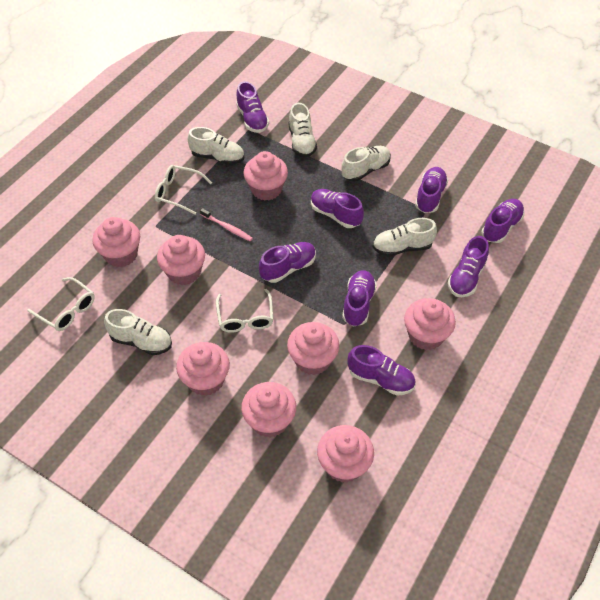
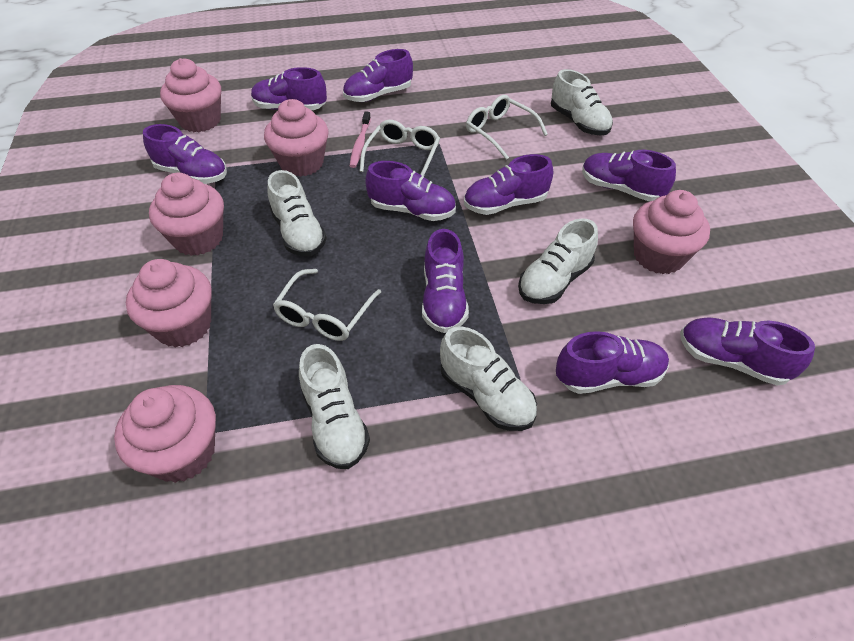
pink cupcake: 8 -> 6
purple shoe: 8 -> 9

